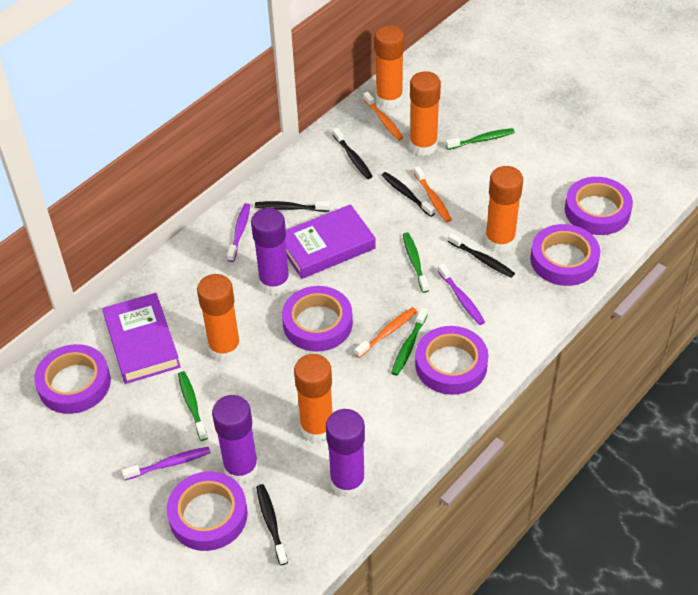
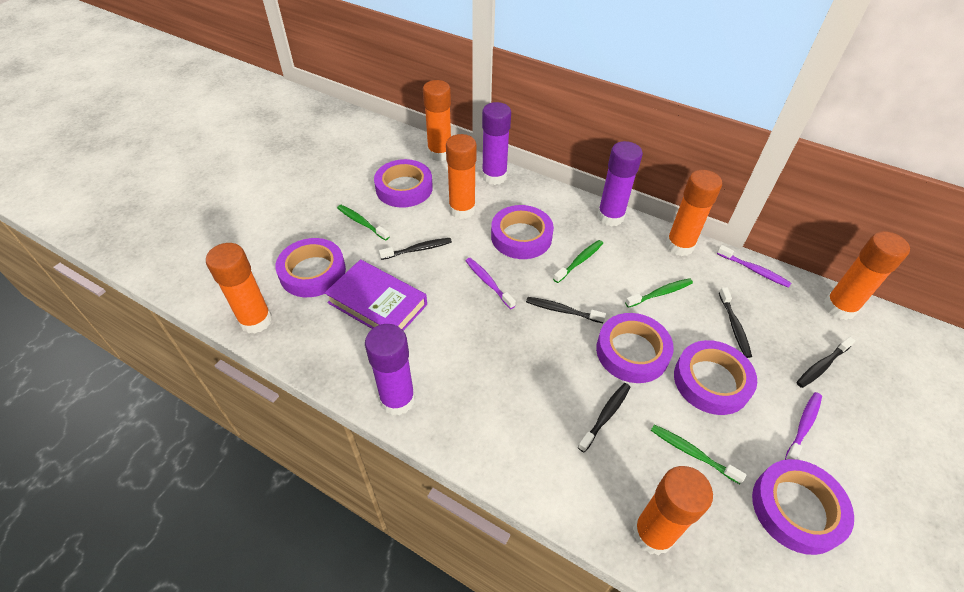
orange glue stick: 5 -> 6
orange toothbrush: 3 -> 0
purple book: 2 -> 1

